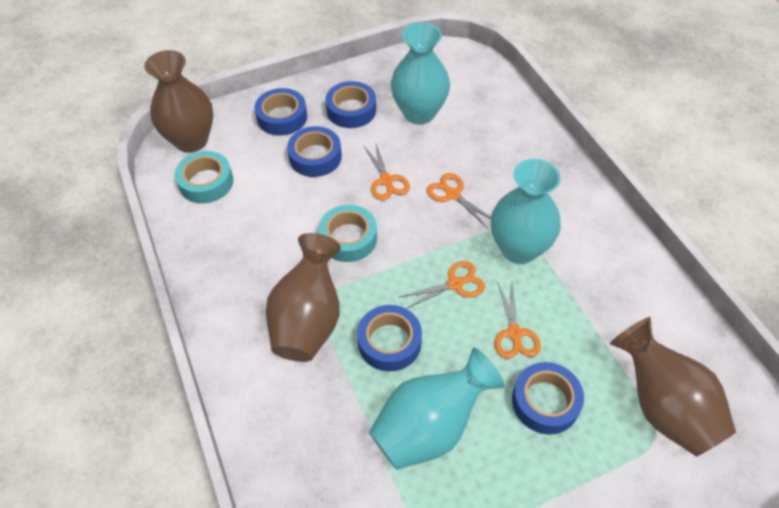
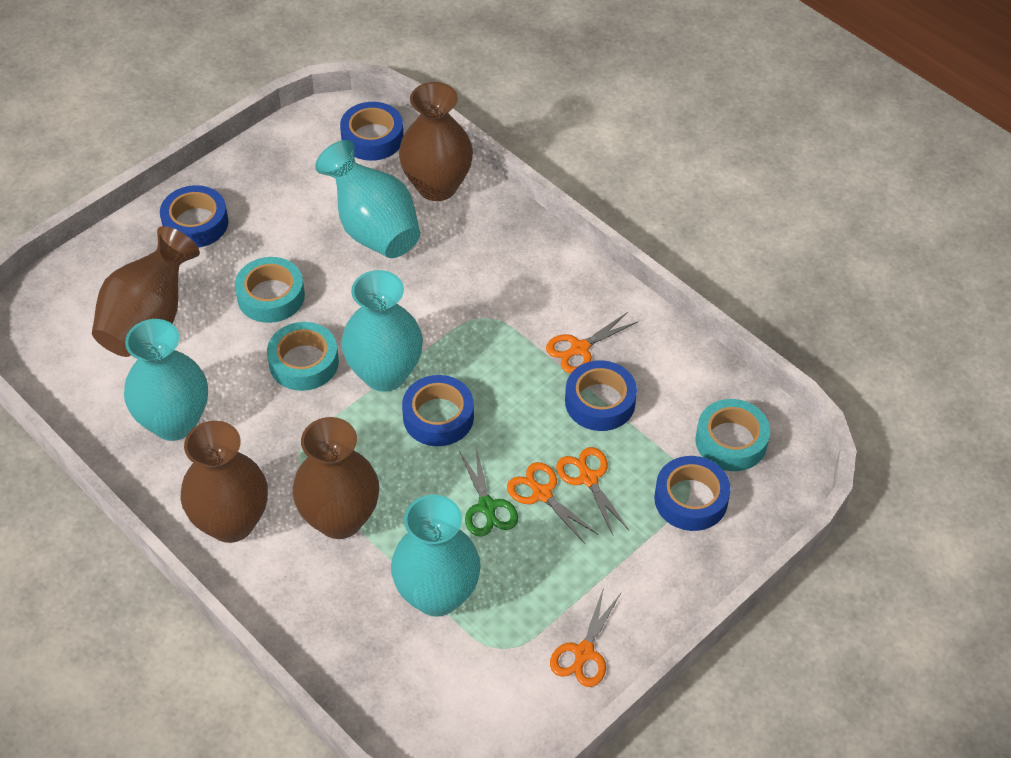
brown vase: 3 -> 4
green scissors: 0 -> 1
turquoise tape: 2 -> 3
turquoise vase: 3 -> 4

